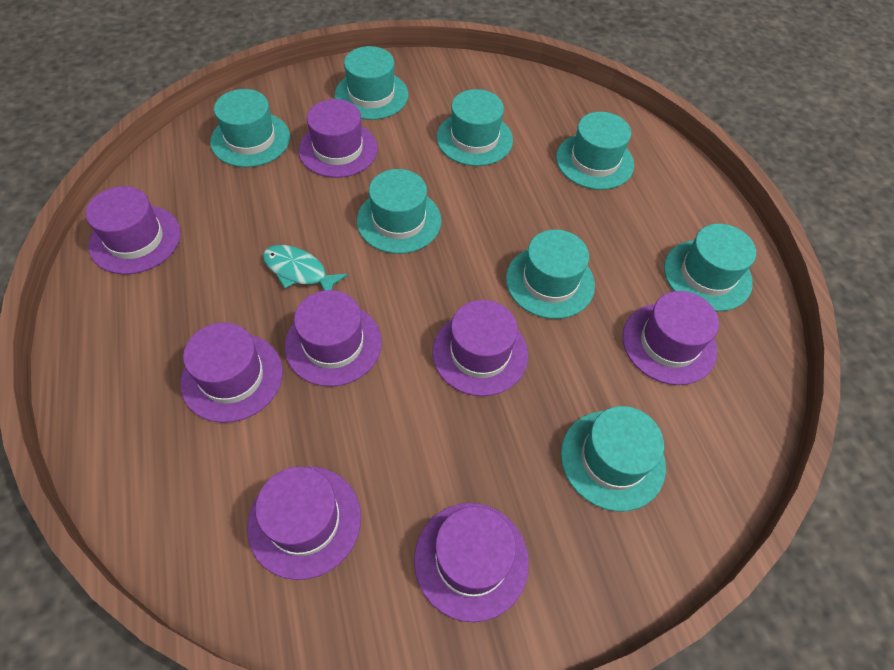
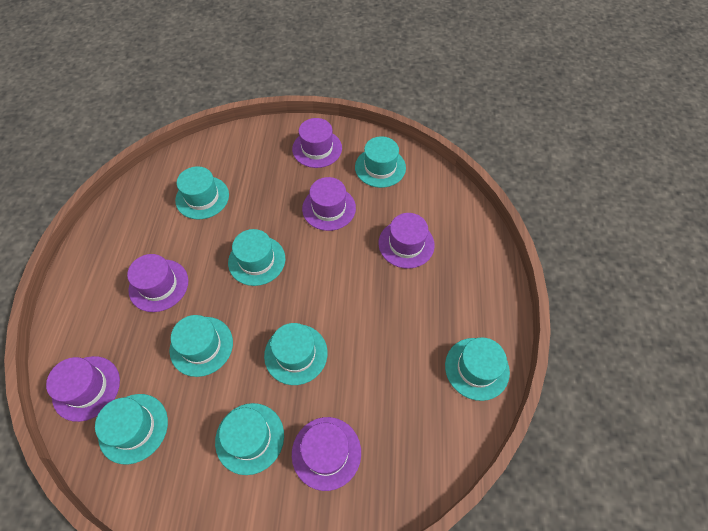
purple hat: 8 -> 6
turquoise fish: 1 -> 0

